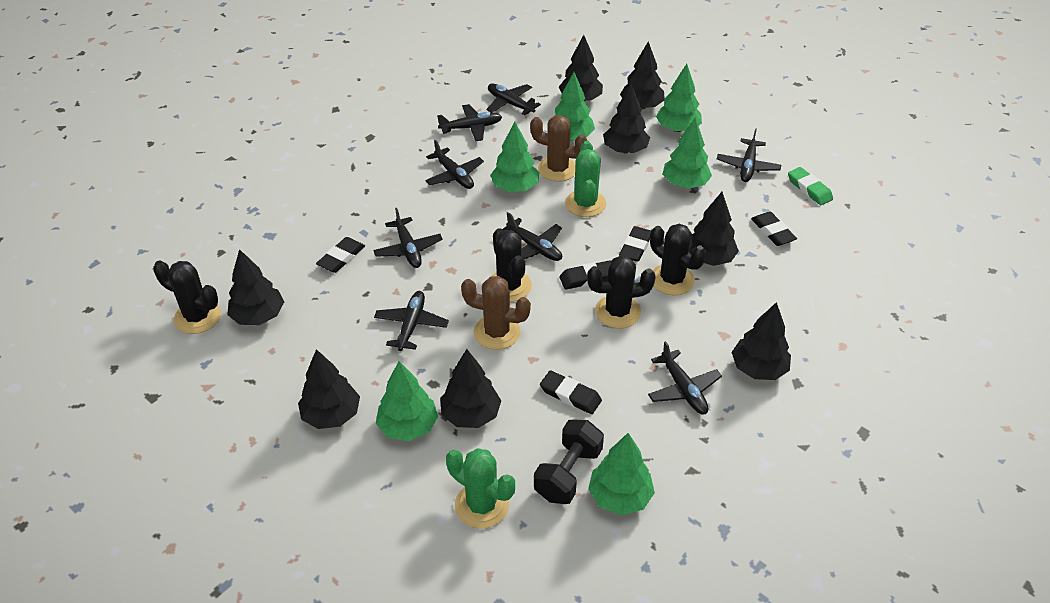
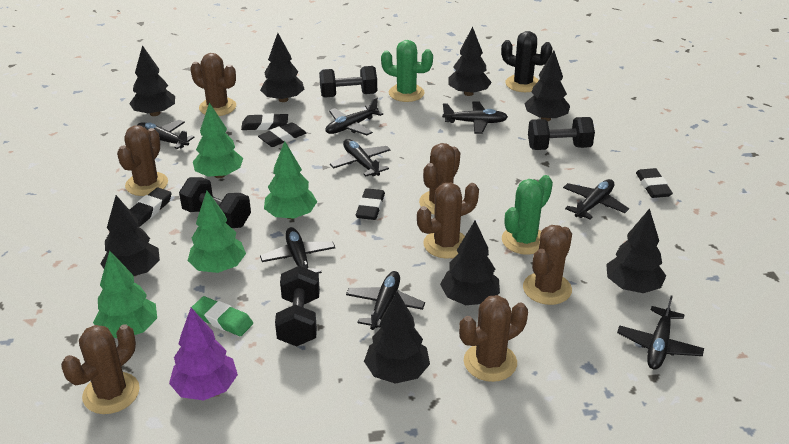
black cactus: 4 -> 1
black dumbbell: 1 -> 4
brown cactus: 2 -> 7
green tree: 6 -> 4
purple tree: 0 -> 1

